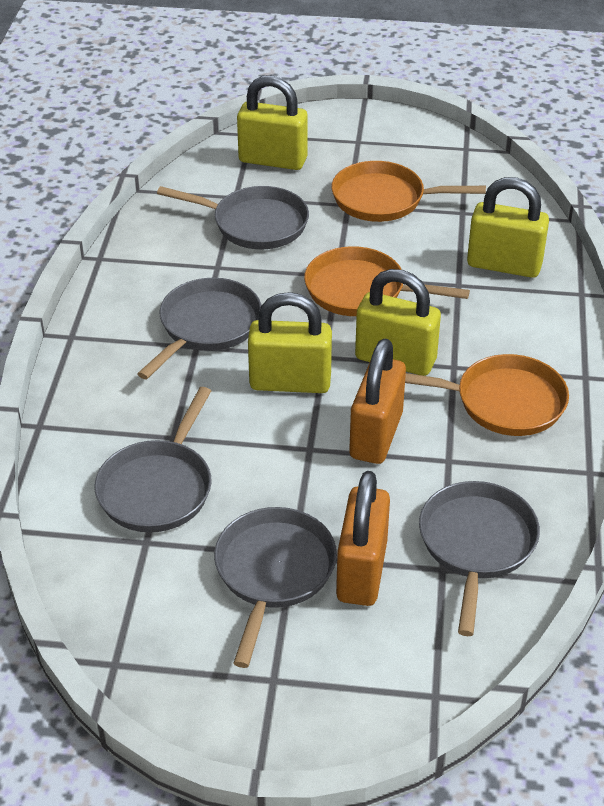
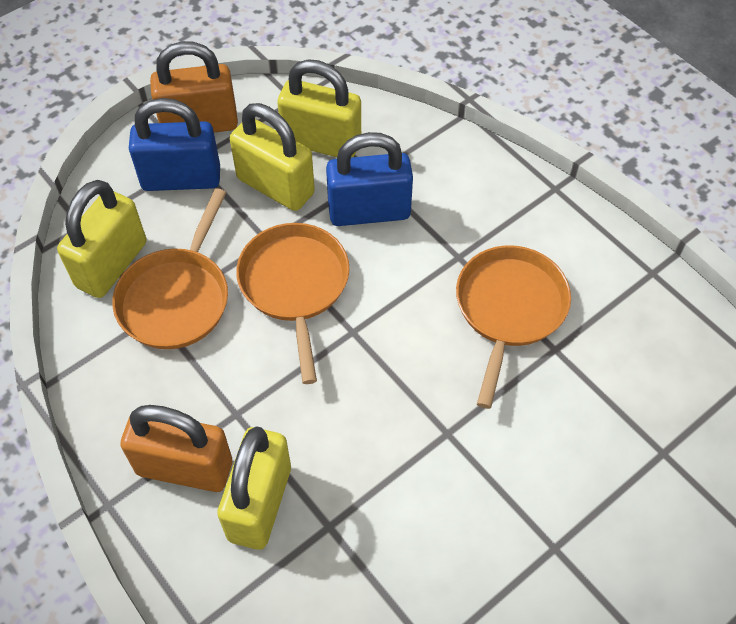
blue padlock: 0 -> 2
grey pan: 5 -> 0

